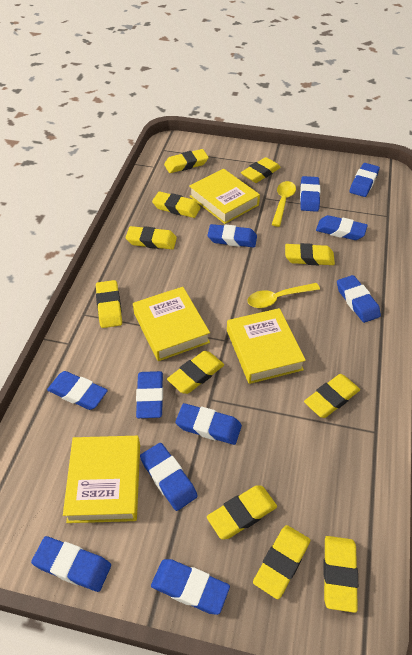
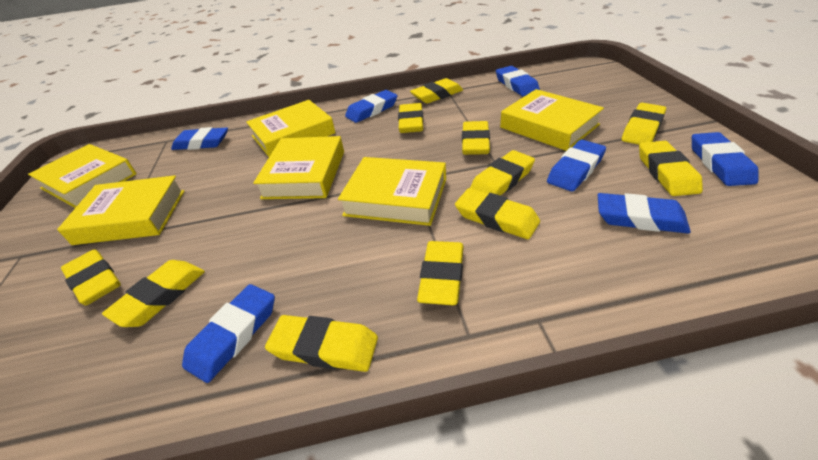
blue eraser: 11 -> 7
yellow book: 4 -> 6
yellow spoon: 2 -> 0

